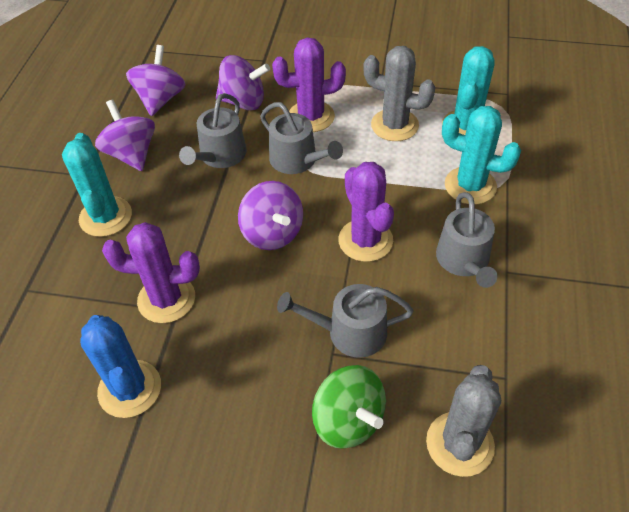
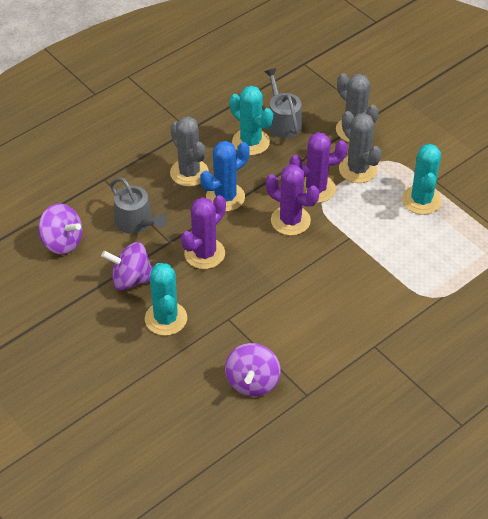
green spinning top: 1 -> 0
grey cactus: 2 -> 3
grey watering can: 4 -> 2
purple spinning top: 4 -> 3

